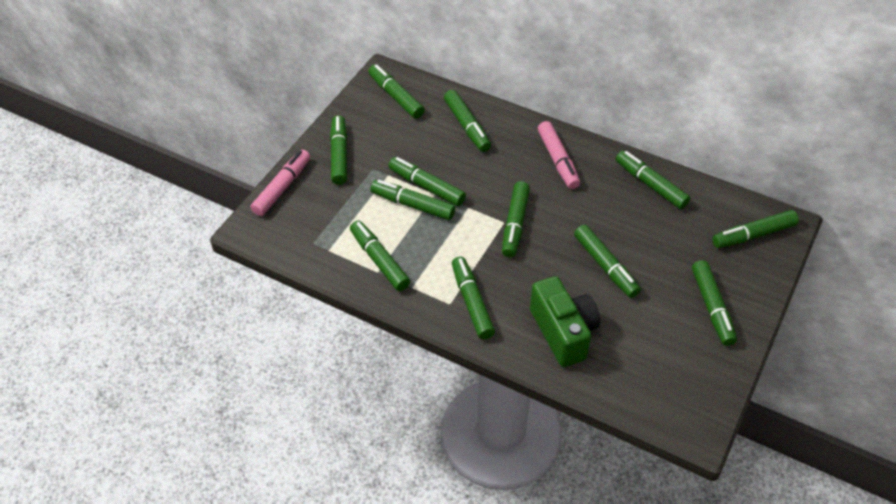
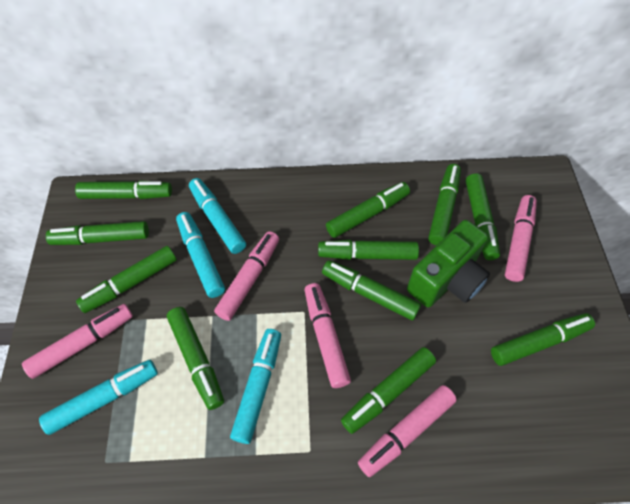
green marker: 12 -> 11
pink marker: 2 -> 5
turquoise marker: 0 -> 4

